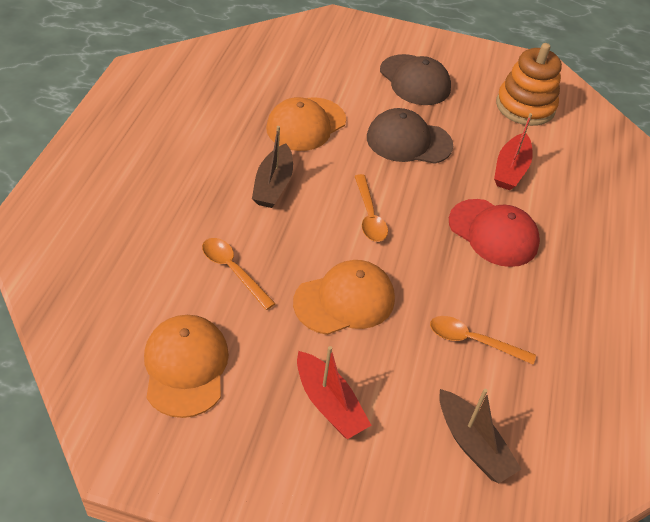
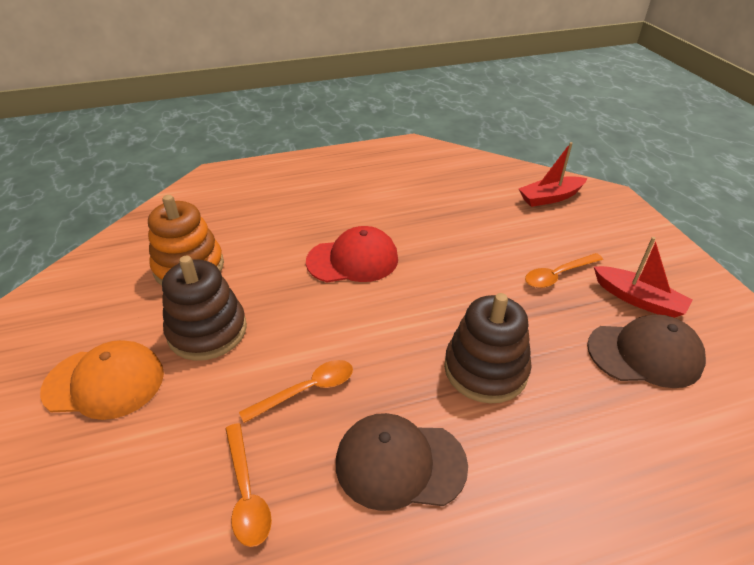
brown boat: 2 -> 0
brown stacking toy: 0 -> 2
orange cap: 3 -> 1

